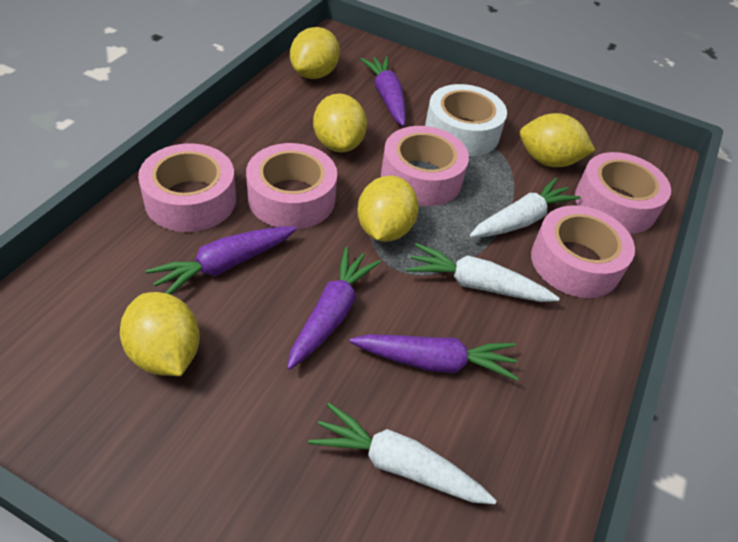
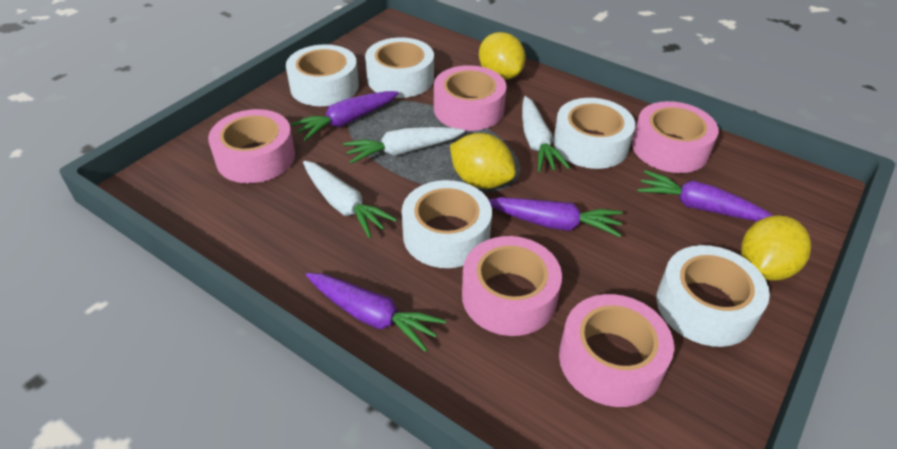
white tape: 1 -> 5
yellow lemon: 5 -> 3

